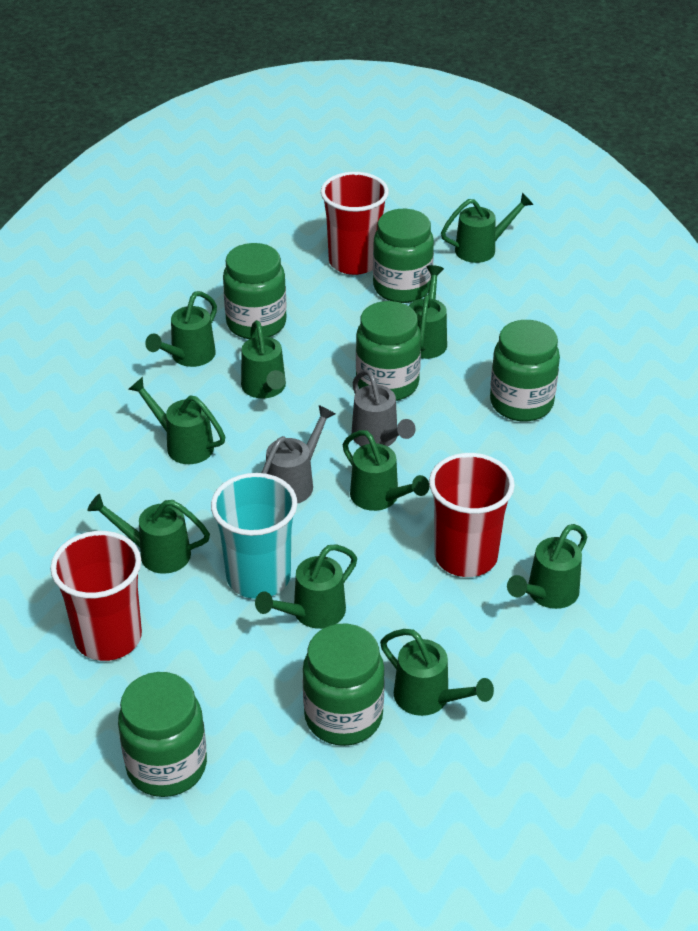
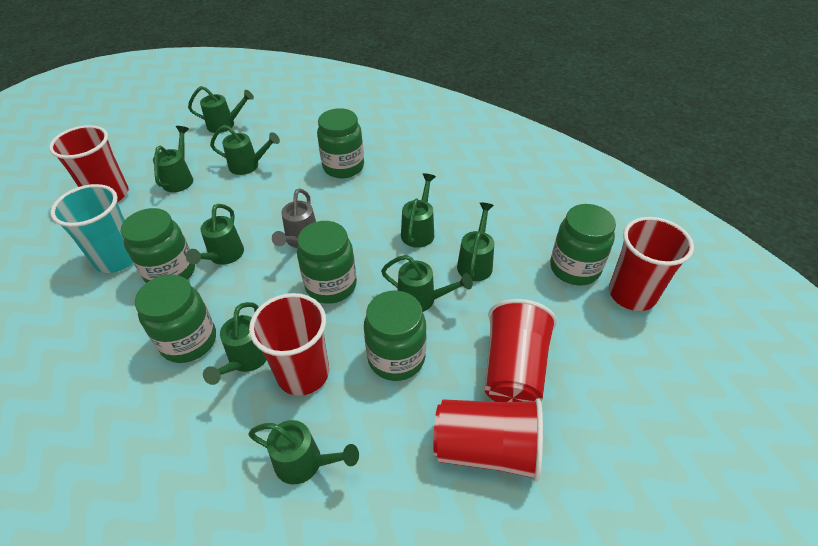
green watering can: 10 -> 9
grey watering can: 2 -> 1
red cup: 3 -> 5

